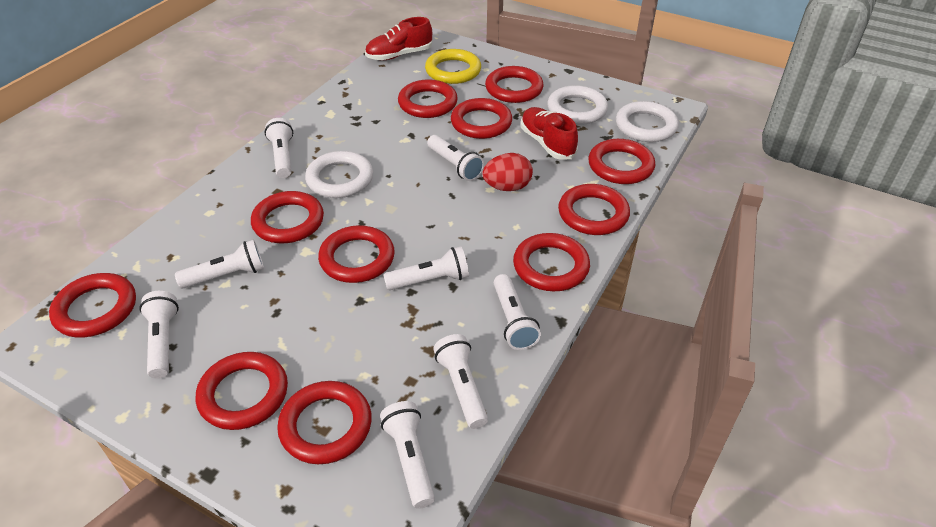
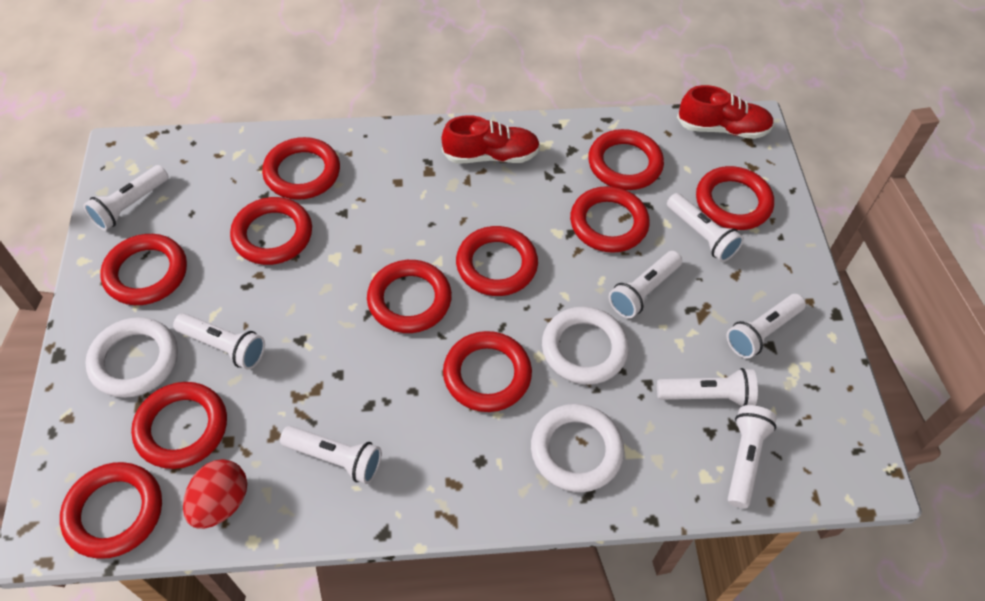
yellow ring: 1 -> 0

